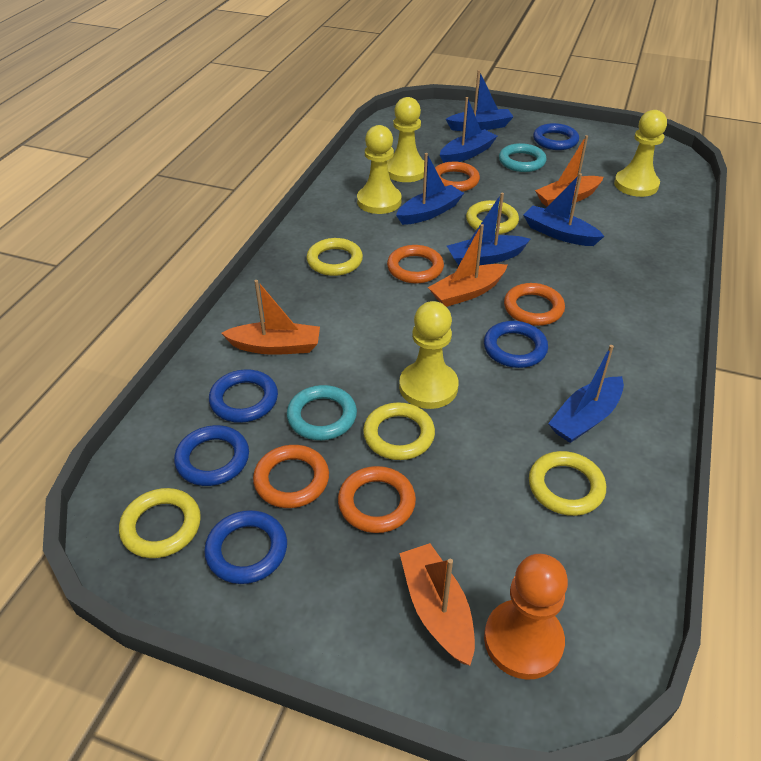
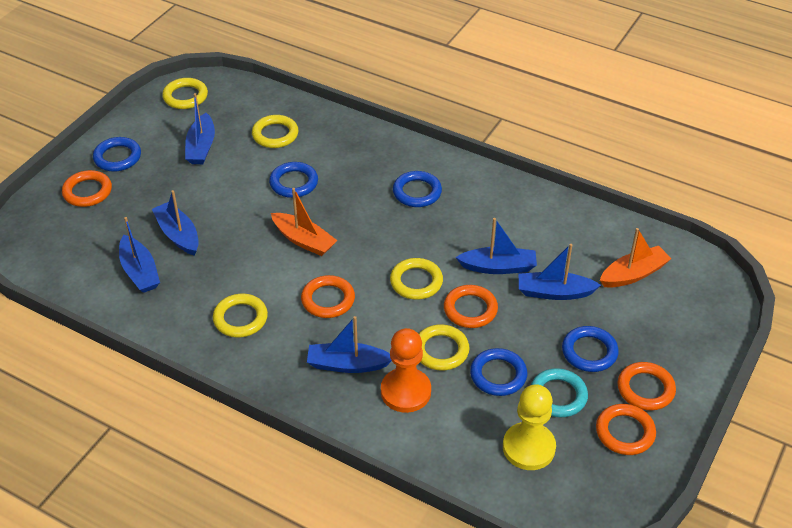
orange boat: 4 -> 2
turquoise ring: 2 -> 1
yellow pawn: 4 -> 1

